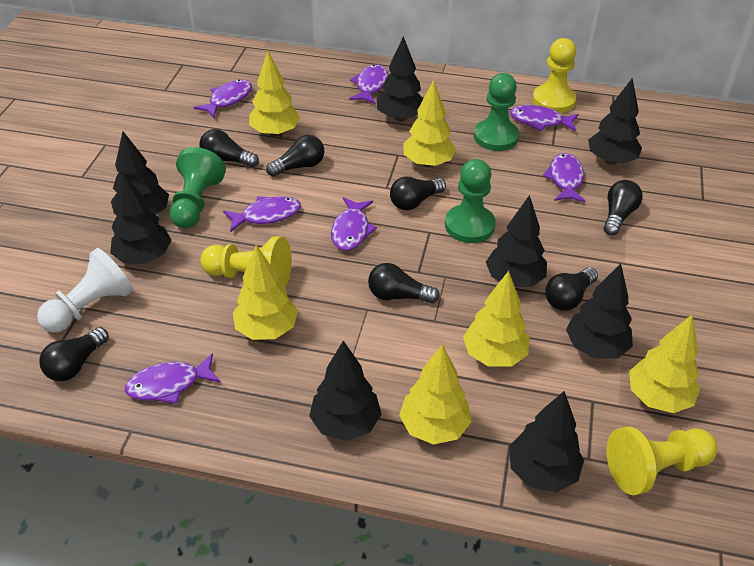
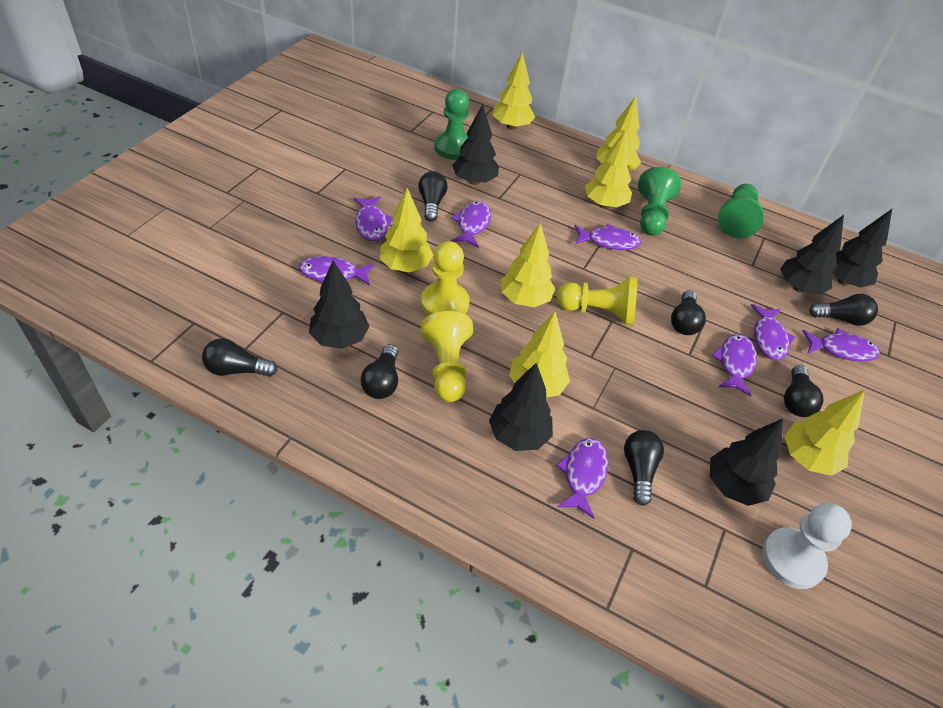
black tree: 8 -> 6
purple fish: 7 -> 8
yellow tree: 6 -> 7

